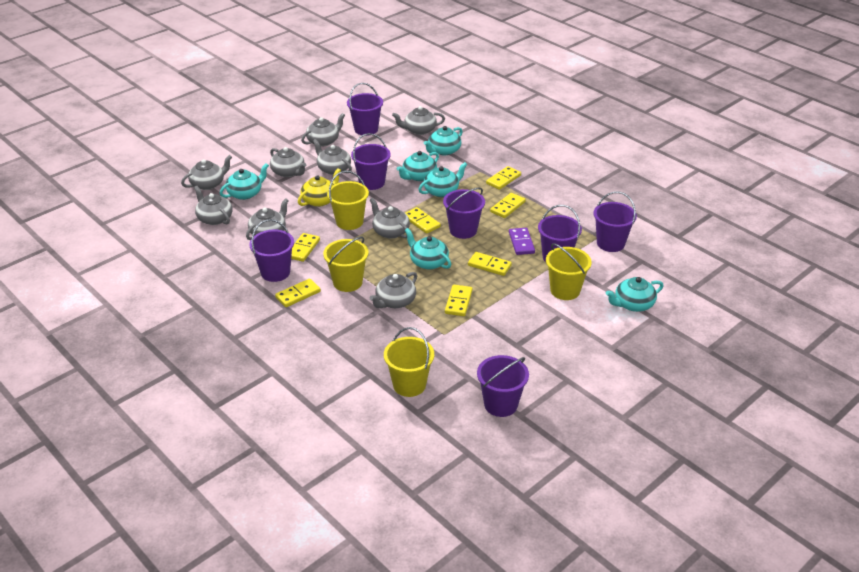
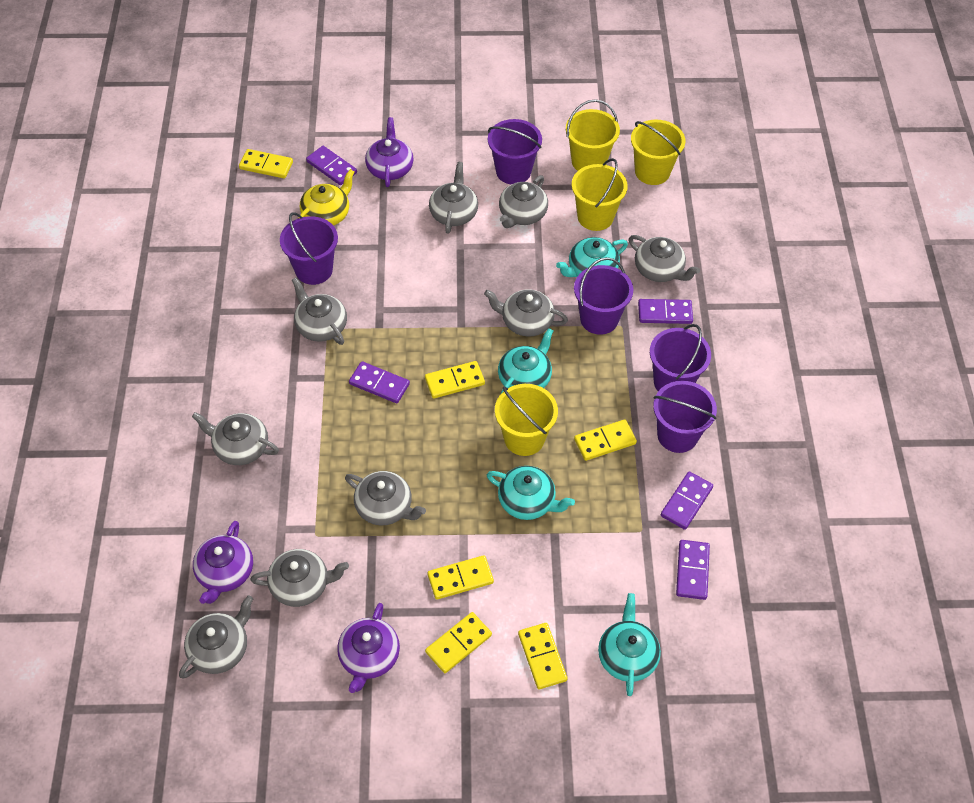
purple bucket: 7 -> 5
purple domino: 1 -> 5
purple teapot: 0 -> 3
turquoise teapot: 6 -> 4
yellow domino: 7 -> 6

